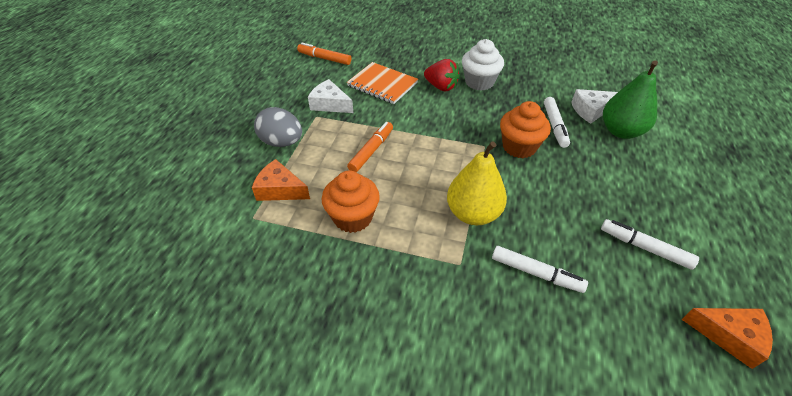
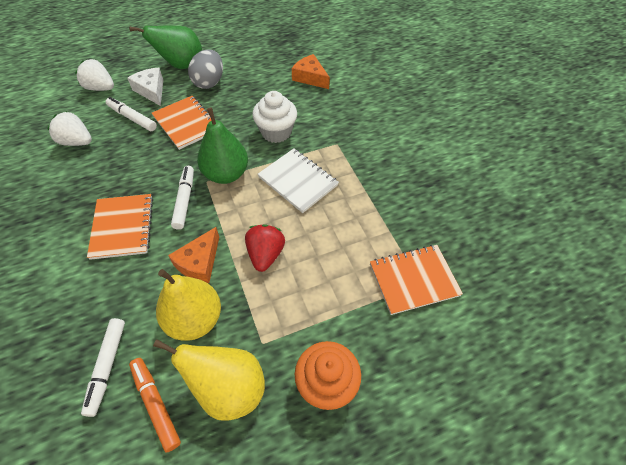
green pear: 1 -> 2
orange cupcake: 2 -> 1
orange marker: 2 -> 1
orange notebook: 1 -> 3
white cheese: 2 -> 1
white notebook: 0 -> 1
white strawberry: 0 -> 2
yellow pear: 1 -> 2

